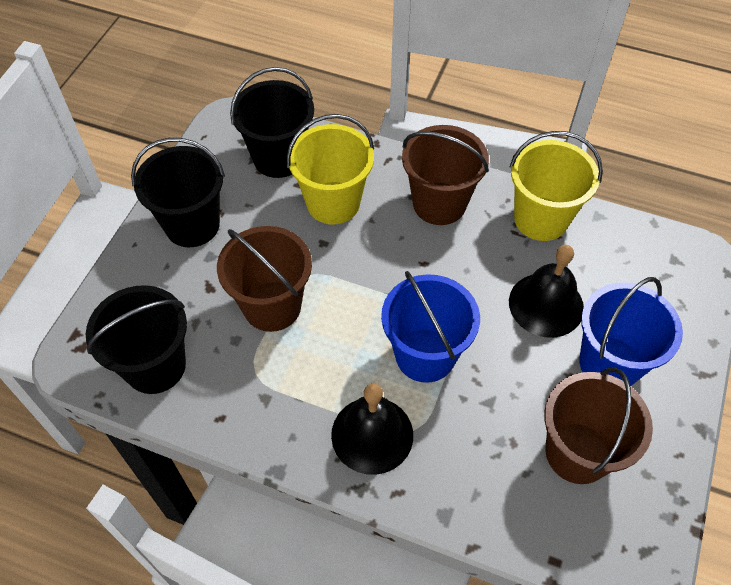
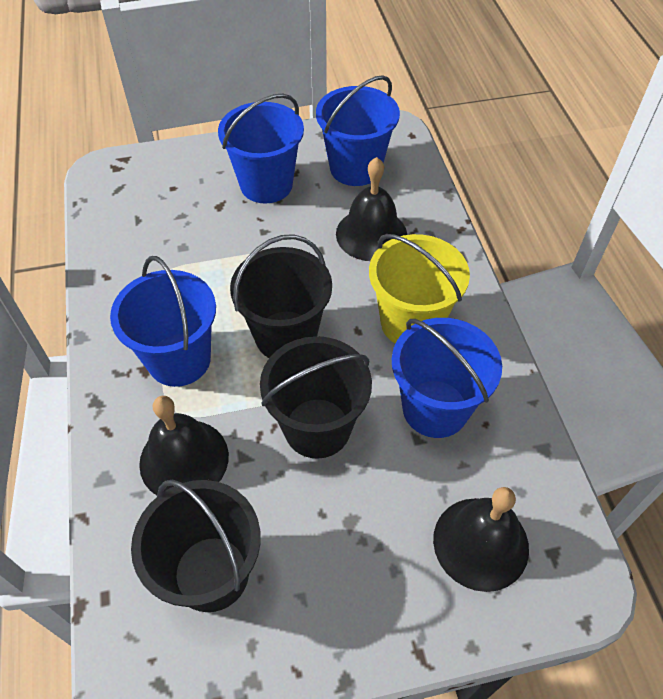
black bell: 2 -> 3
blue bucket: 2 -> 4
brown bucket: 3 -> 0
yellow bucket: 2 -> 1

